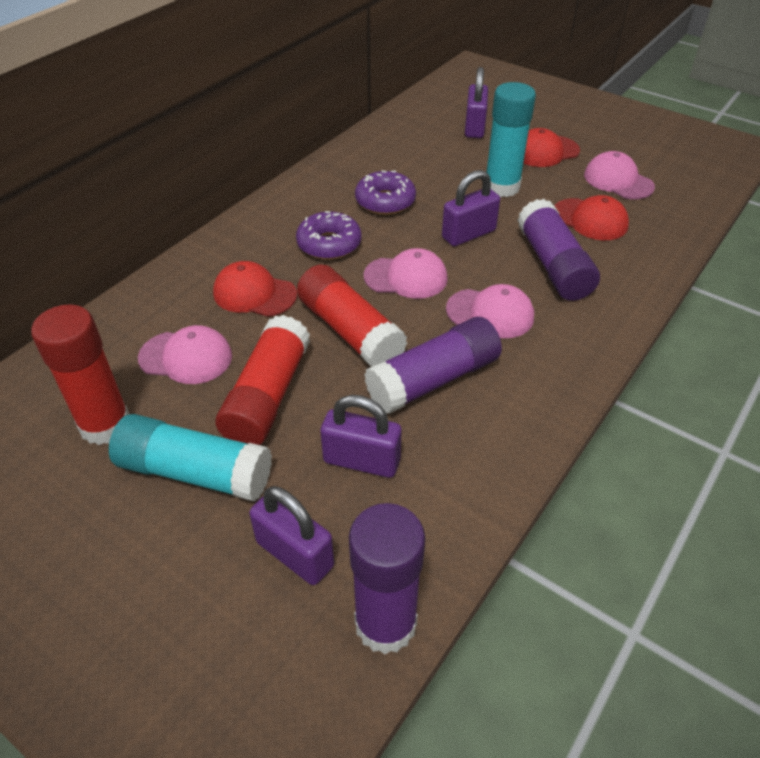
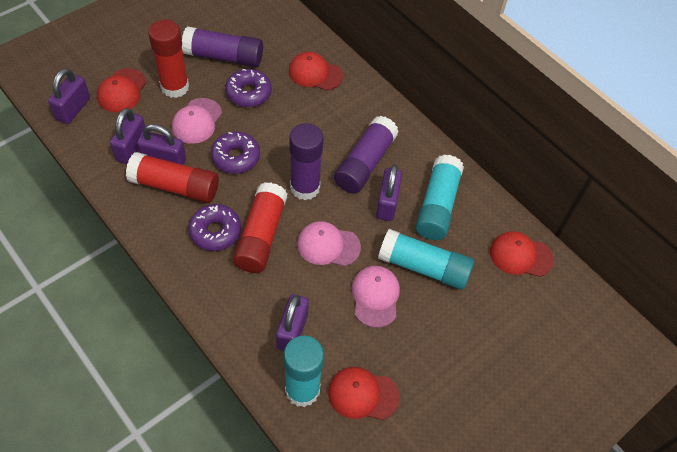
pink cap: 4 -> 3
purple donut: 2 -> 3
purple padlock: 4 -> 5
red cap: 3 -> 4
turquoise glue stick: 2 -> 3

